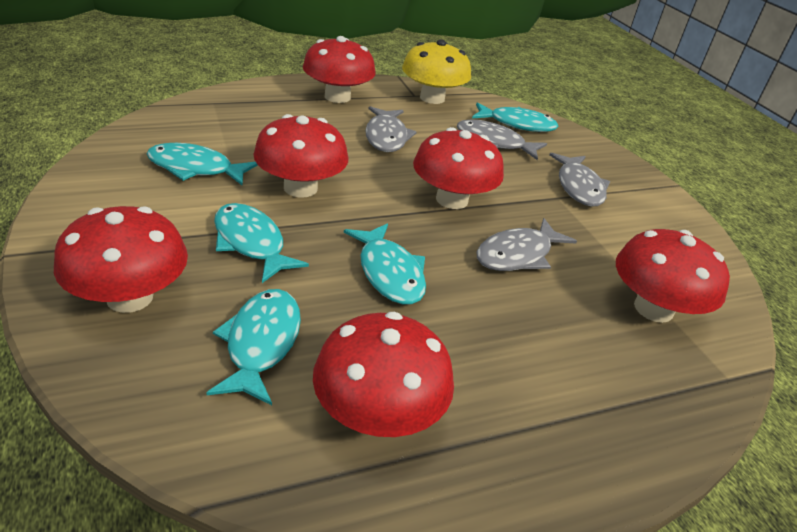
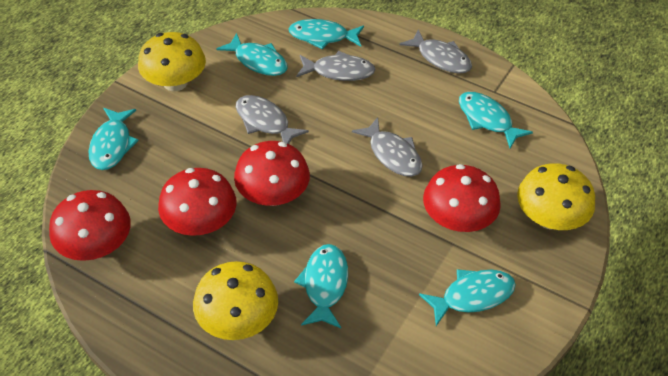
red mushroom: 6 -> 4
turquoise fish: 5 -> 6
yellow mushroom: 1 -> 3

